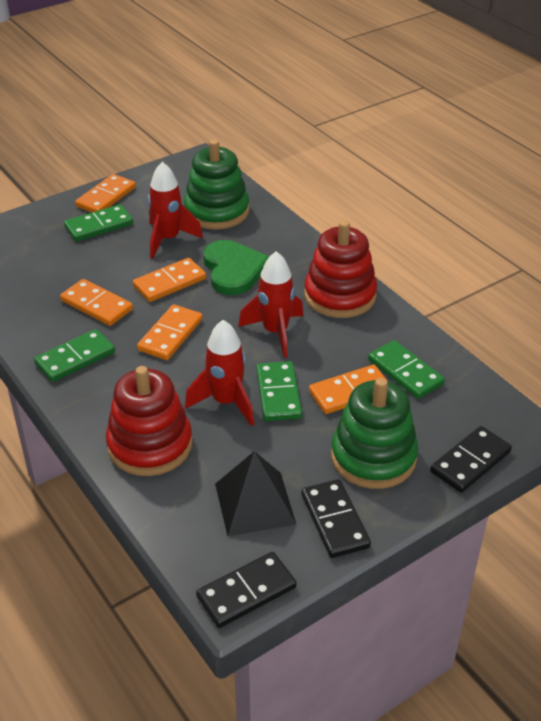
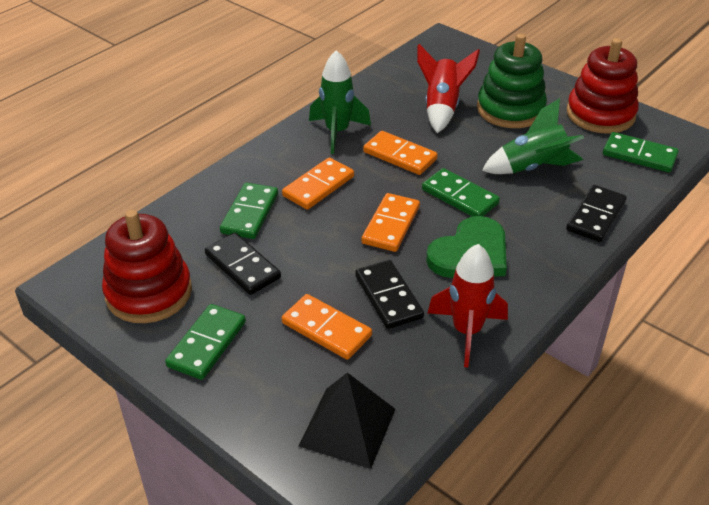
green rocket: 0 -> 2
green stacking toy: 2 -> 1
orange domino: 5 -> 4
red rocket: 3 -> 2

